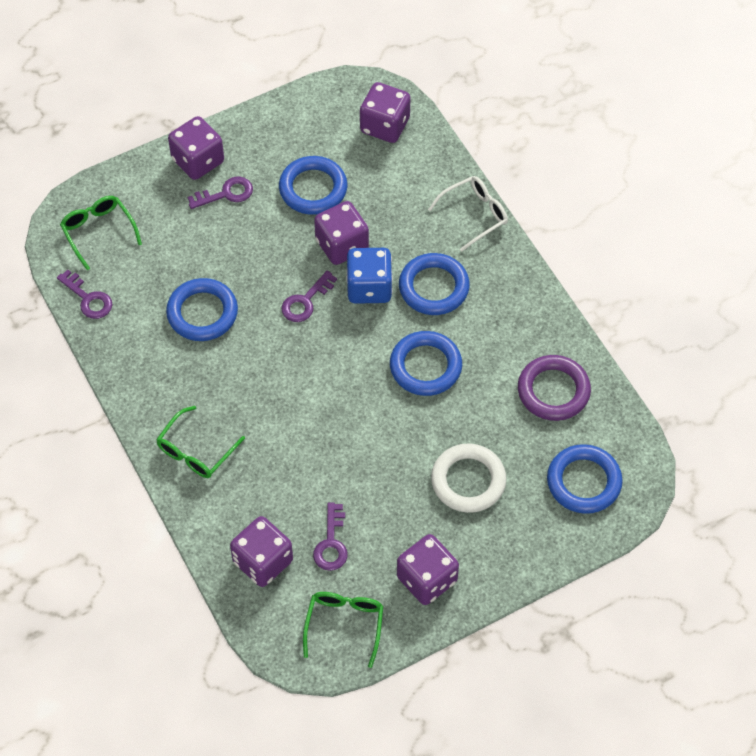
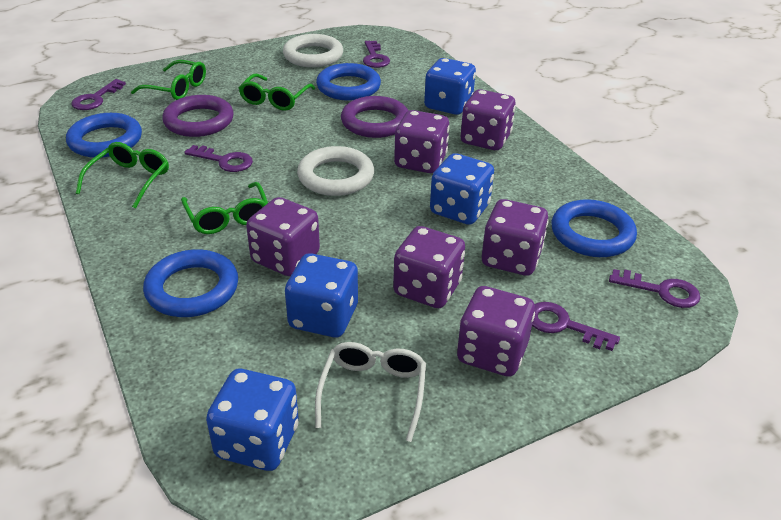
blue dice: 1 -> 4
blue ring: 5 -> 4
green glasses: 3 -> 4
purple dice: 5 -> 6
purple key: 4 -> 5
purple ring: 1 -> 2
white ring: 1 -> 2

